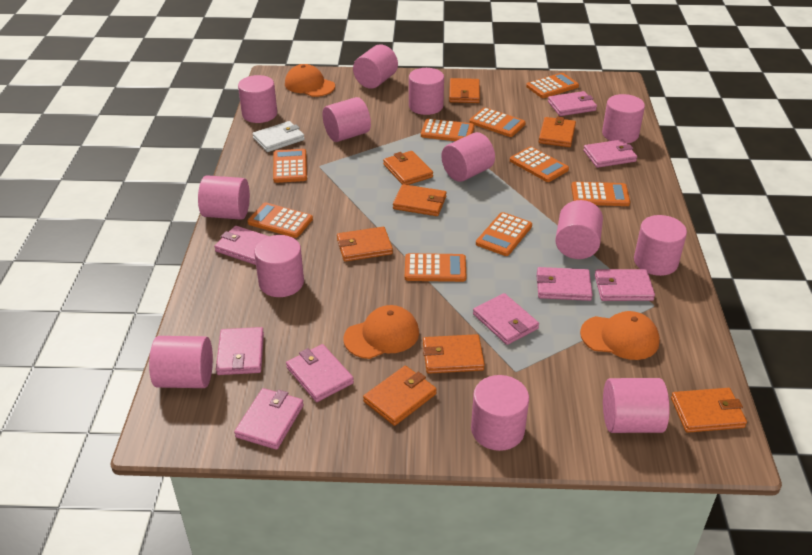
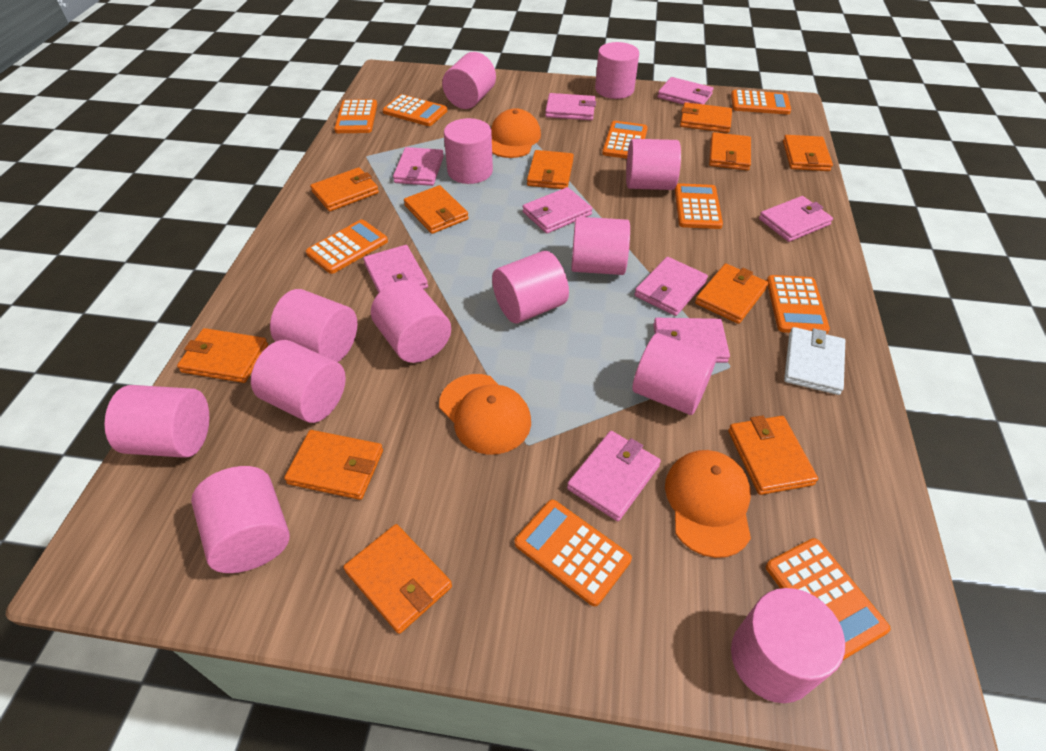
orange wallet: 8 -> 11

